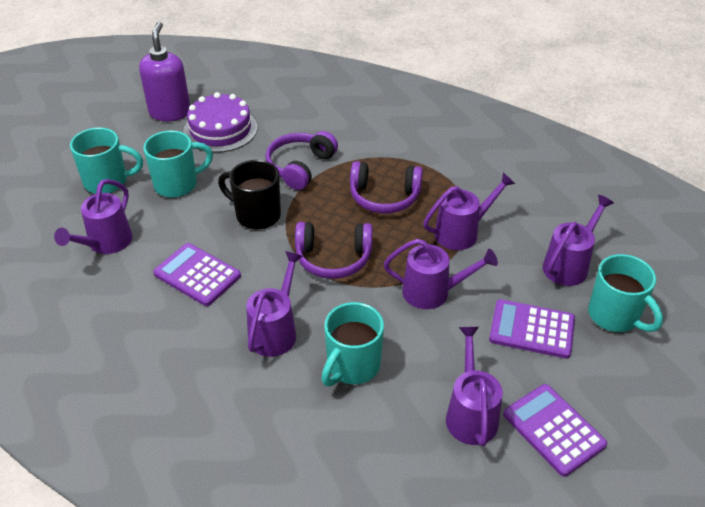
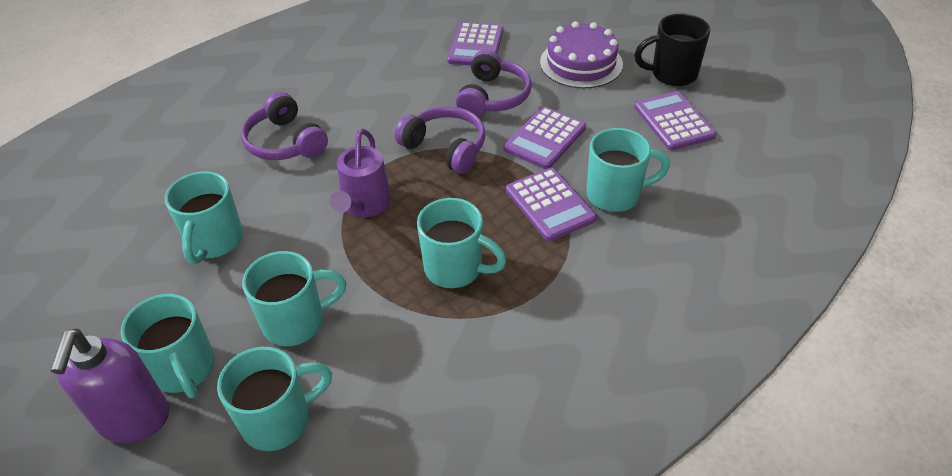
purple calculator: 3 -> 4
purple watering can: 6 -> 1
turquoise mug: 4 -> 6

